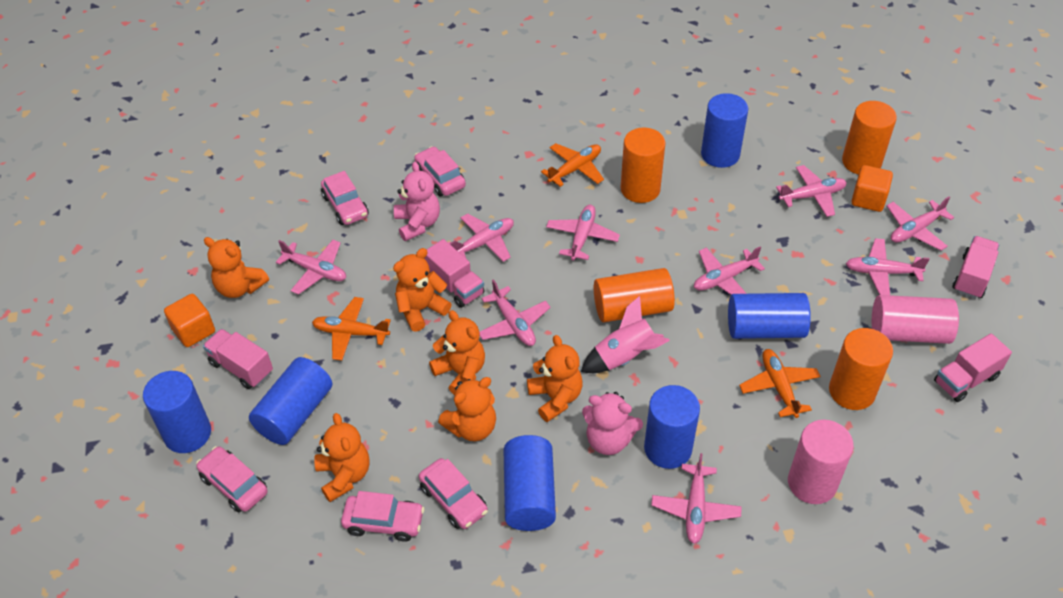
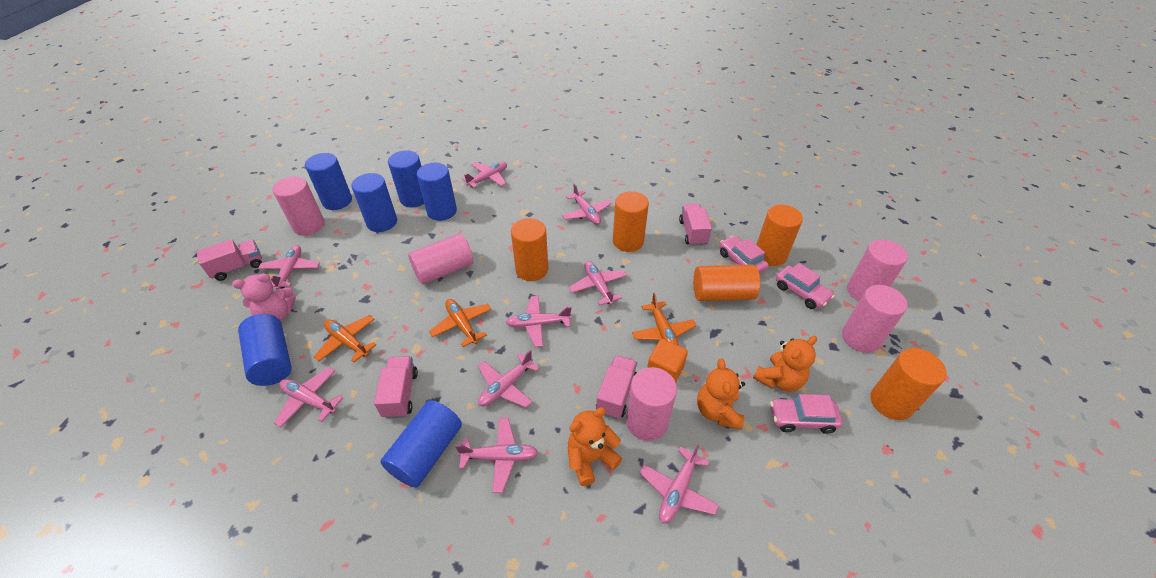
orange cube: 2 -> 1
orange cylinder: 4 -> 5
orange teddy bear: 6 -> 3
pink car: 5 -> 3
pink cylinder: 2 -> 5
pink rocket: 1 -> 0
pink teddy bear: 2 -> 1

